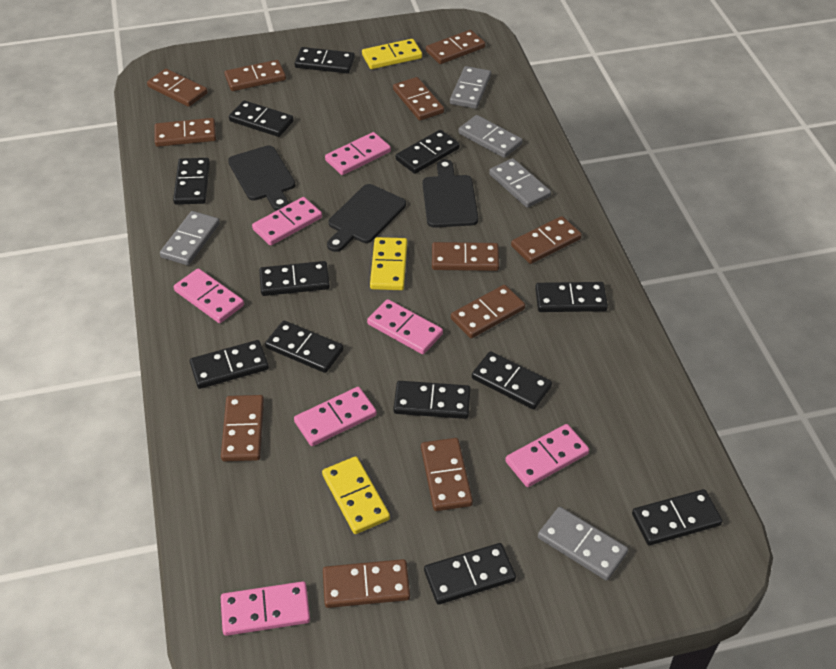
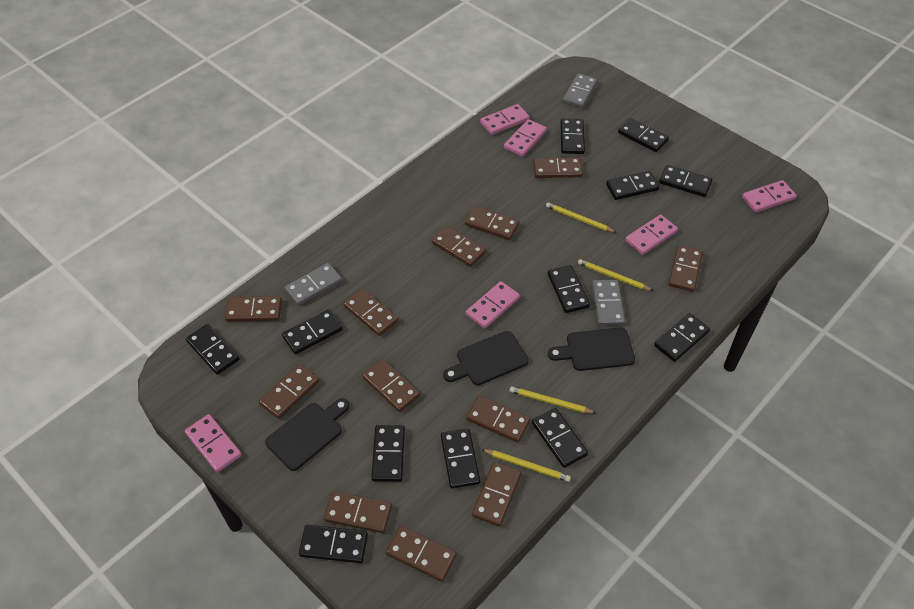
brown domino: 11 -> 12
grey domino: 5 -> 3
pink domino: 7 -> 6
yellow domino: 3 -> 0
yellow pencil: 0 -> 4

